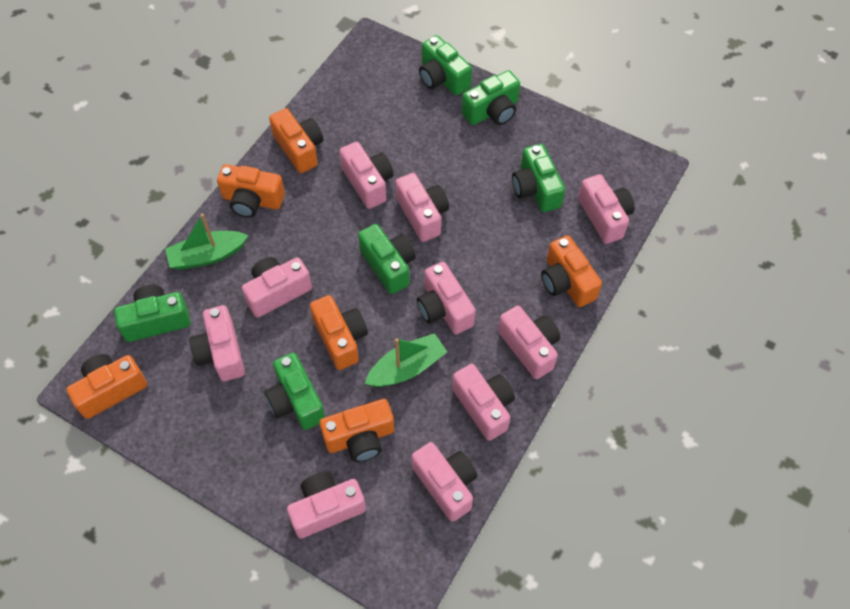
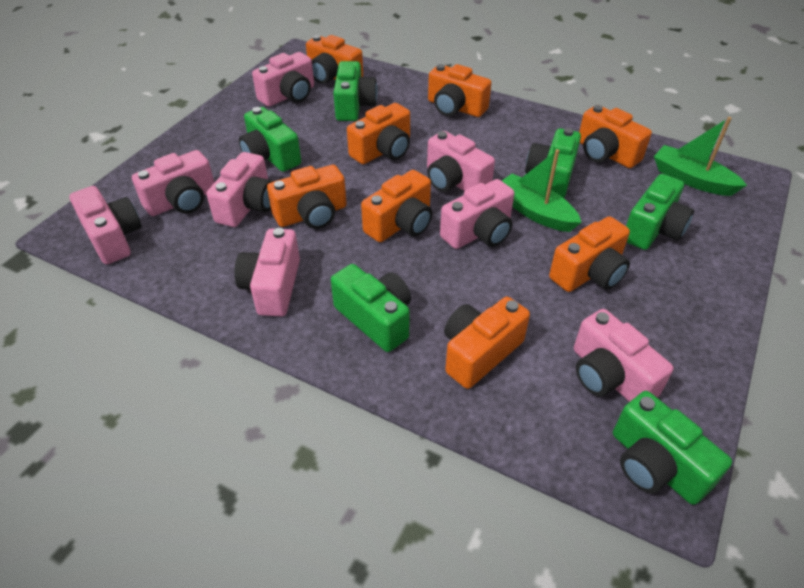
orange camera: 6 -> 8
pink camera: 10 -> 8

